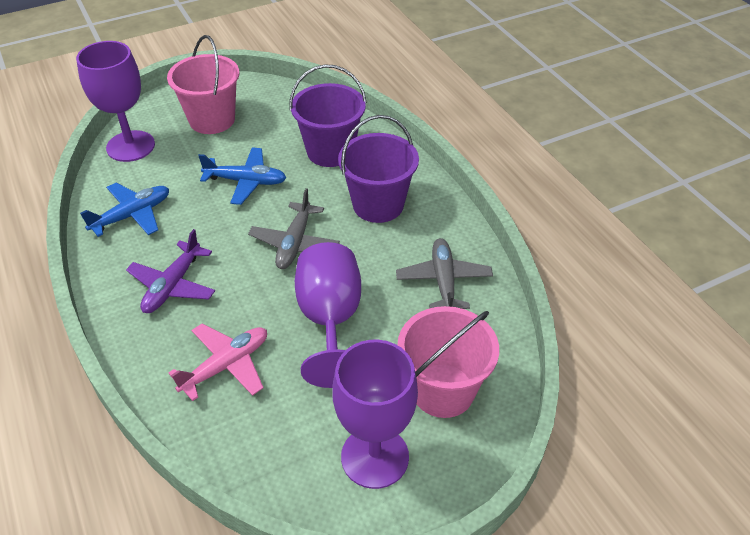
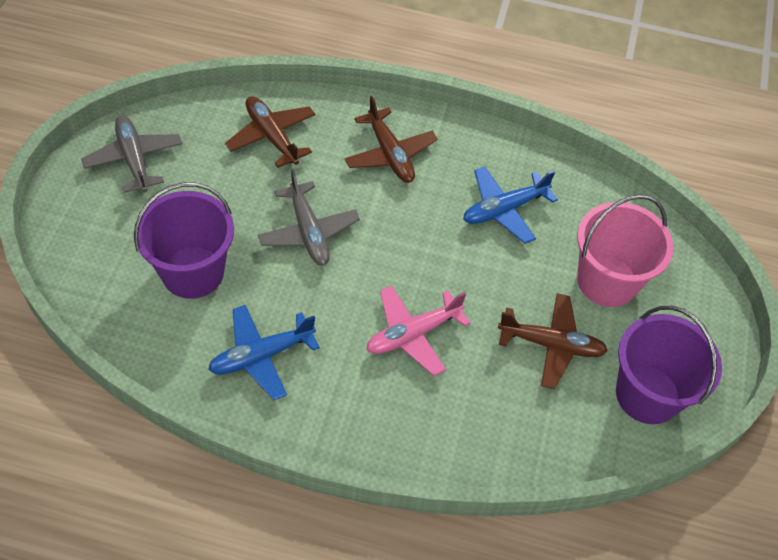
brown plane: 0 -> 3
pink bucket: 2 -> 1
purple goblet: 3 -> 0
purple plane: 1 -> 0

